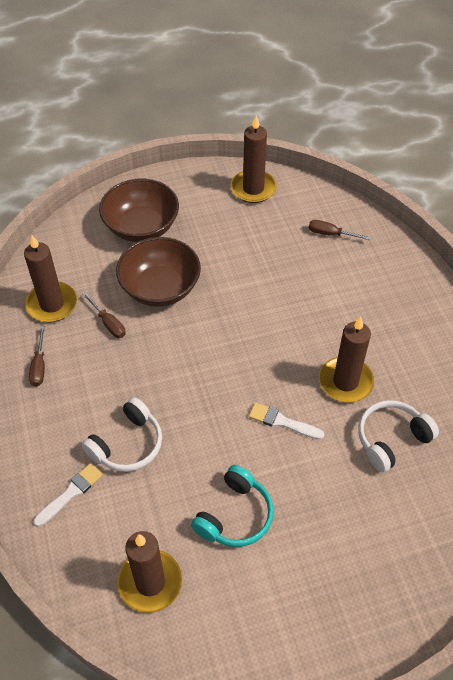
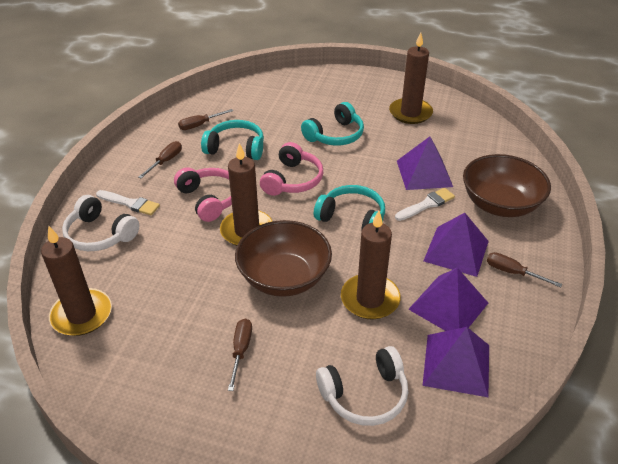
brown screwdriver: 3 -> 4
pink headphones: 0 -> 2
purple pyramid: 0 -> 4
turquoise headphones: 1 -> 3

